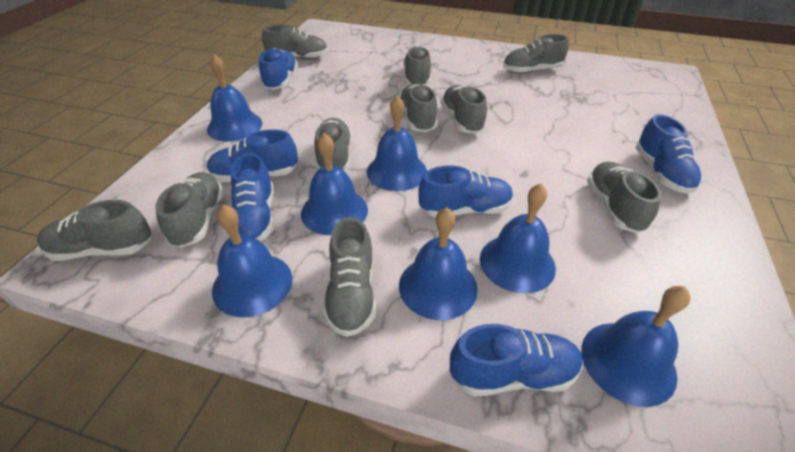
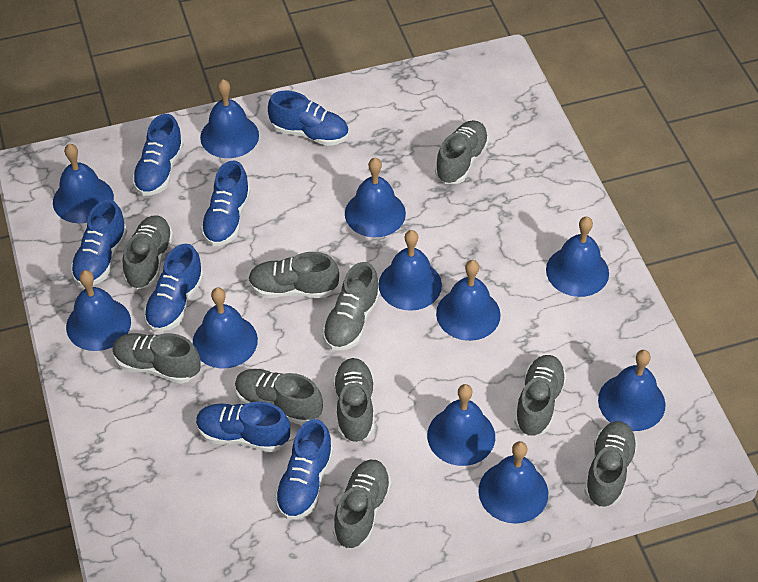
blue bell: 7 -> 11
blue shoe: 6 -> 7

